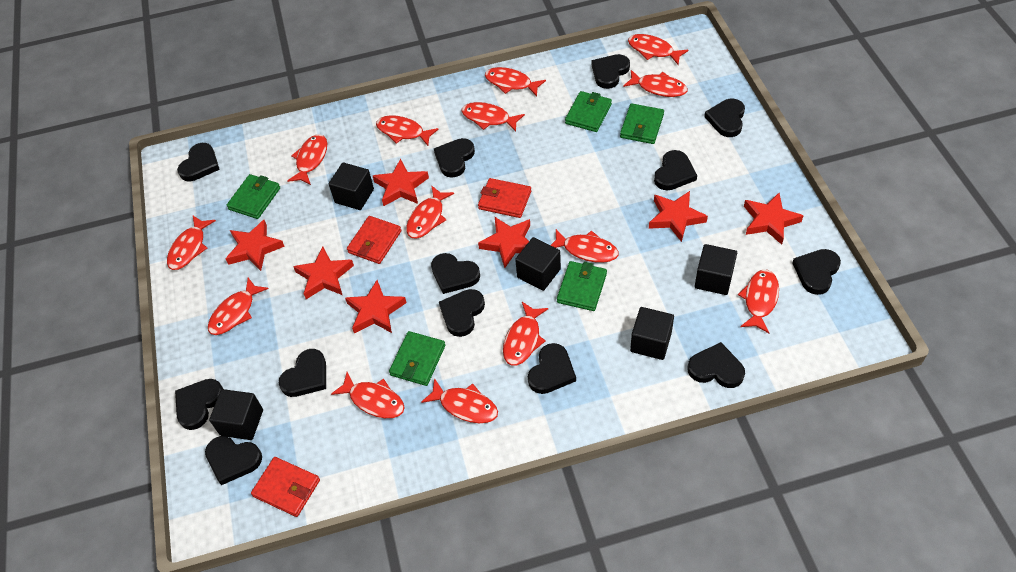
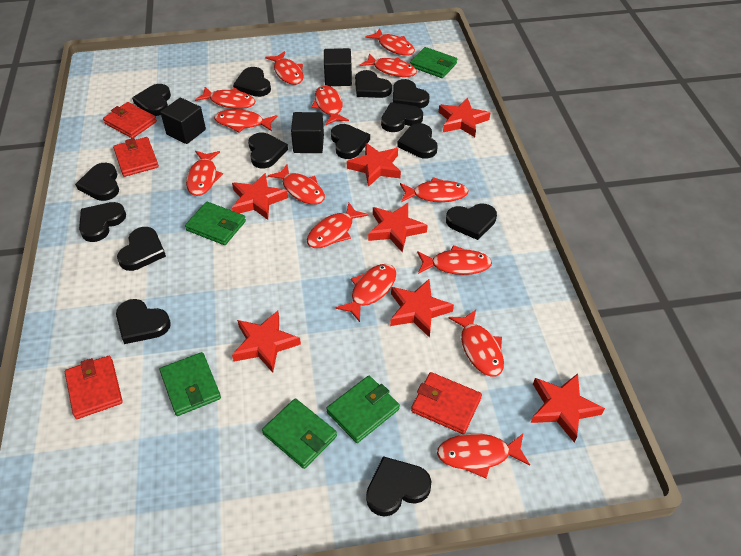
black cube: 5 -> 3
black heart: 13 -> 14
red wallet: 3 -> 4

